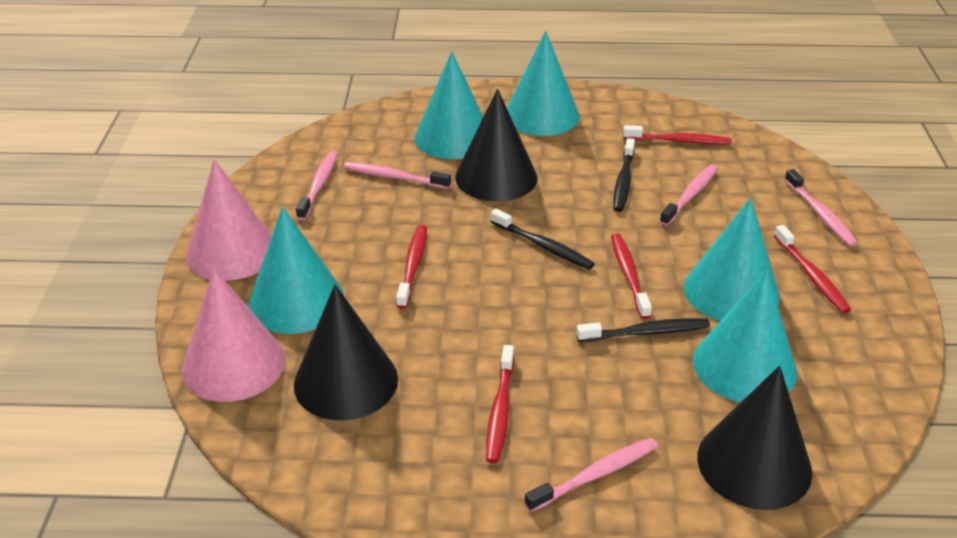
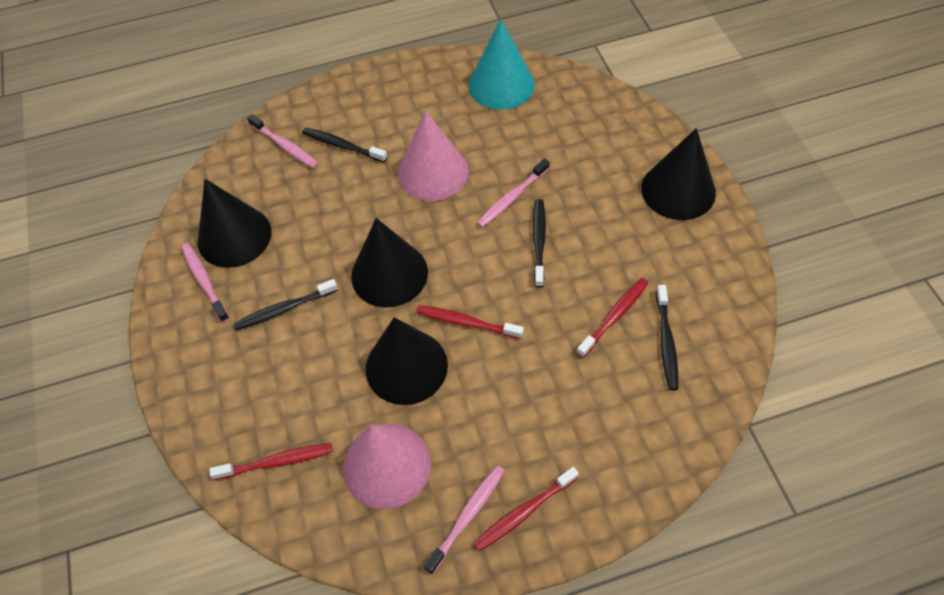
black cone: 3 -> 4
black toothbrush: 3 -> 4
pink toothbrush: 5 -> 4
red toothbrush: 5 -> 4
turquoise cone: 5 -> 1

